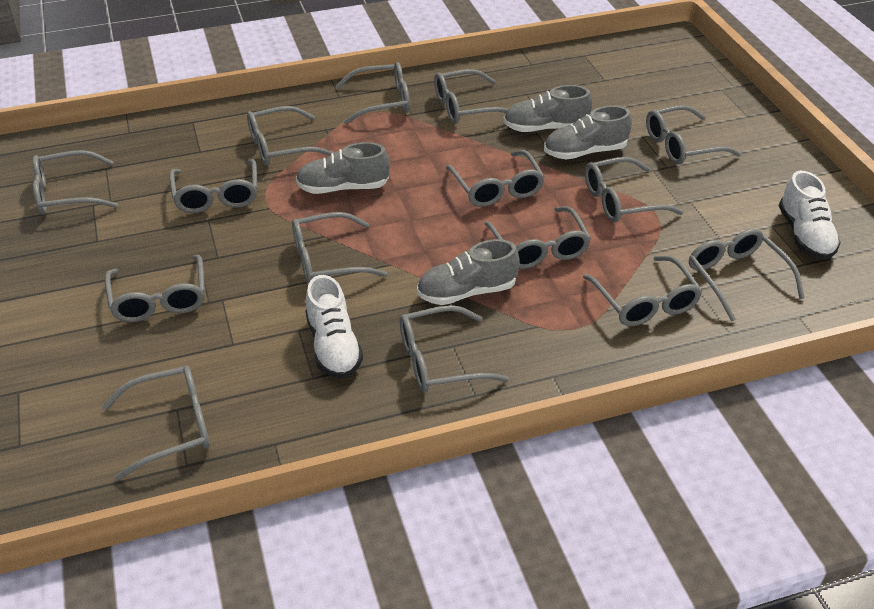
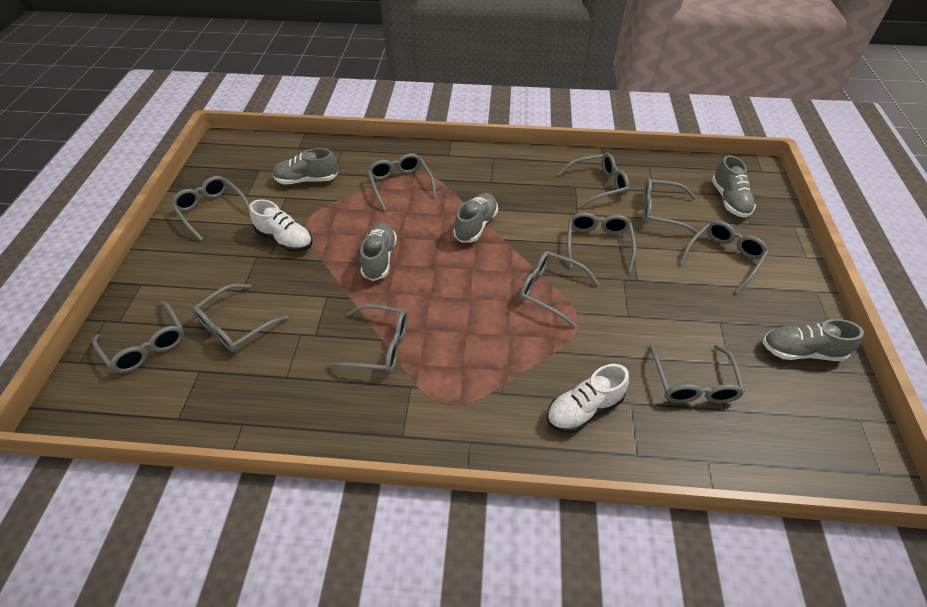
grey glasses: 15 -> 11
grey shoe: 4 -> 5

